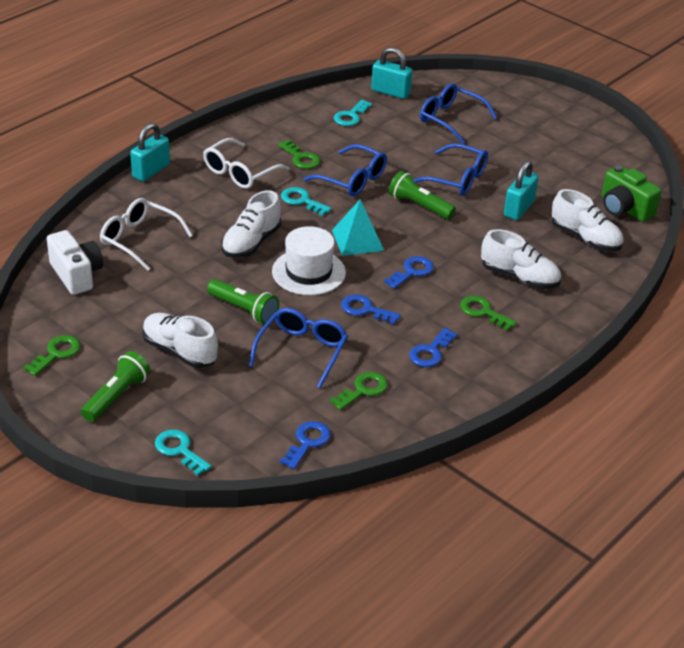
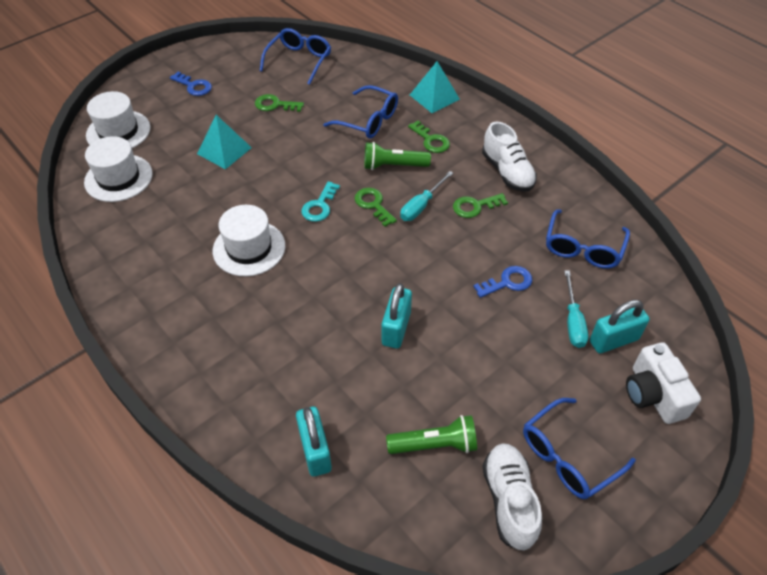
blue key: 4 -> 2
green camera: 1 -> 0
green flashlight: 3 -> 2
turquoise key: 3 -> 1
turquoise pyramid: 1 -> 2
turquoise screwdriver: 0 -> 2
white glasses: 2 -> 0
white hat: 1 -> 3
white shoe: 4 -> 2

